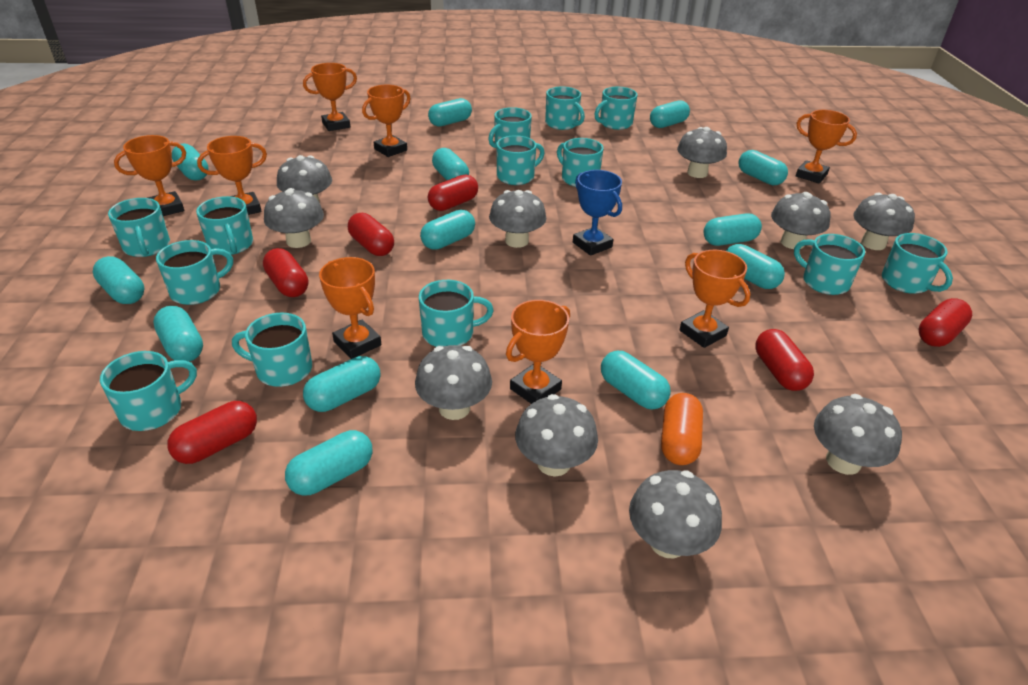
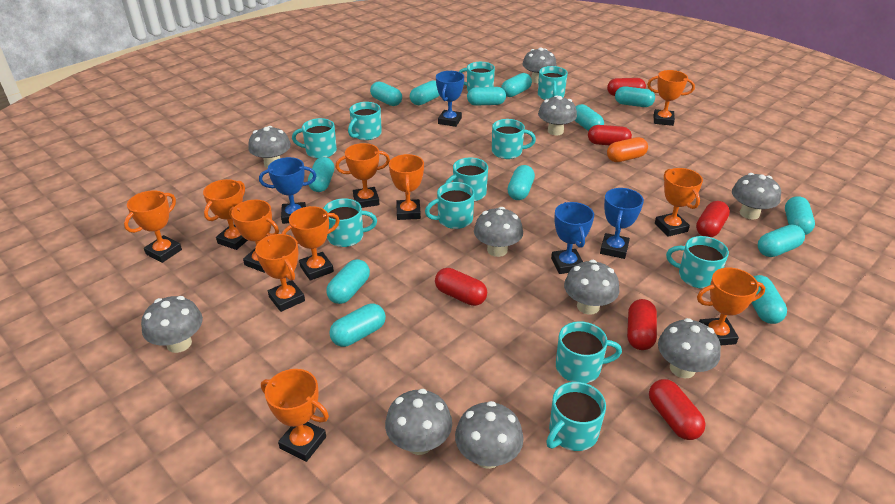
blue trophy: 1 -> 4
orange trophy: 8 -> 11
turquoise mug: 13 -> 11

